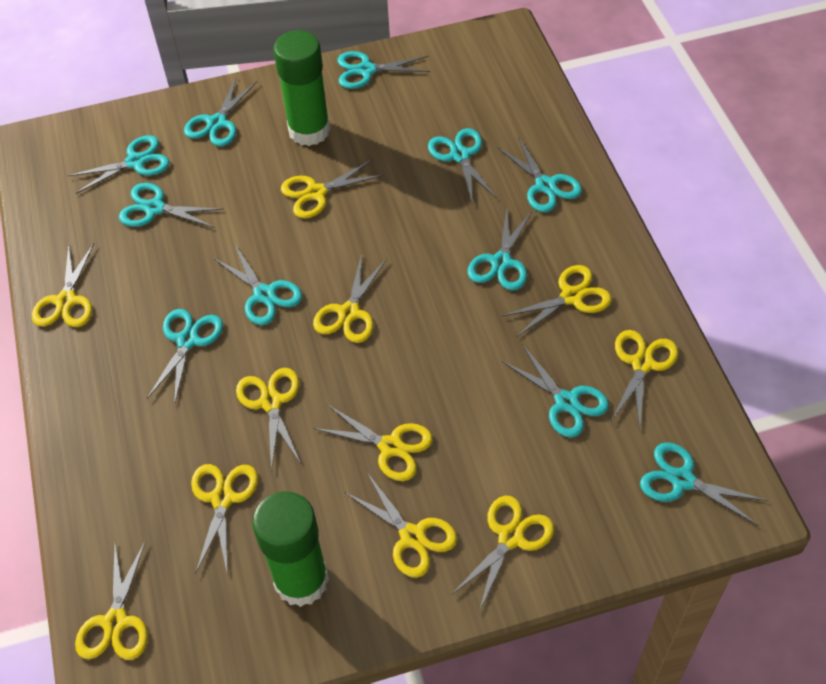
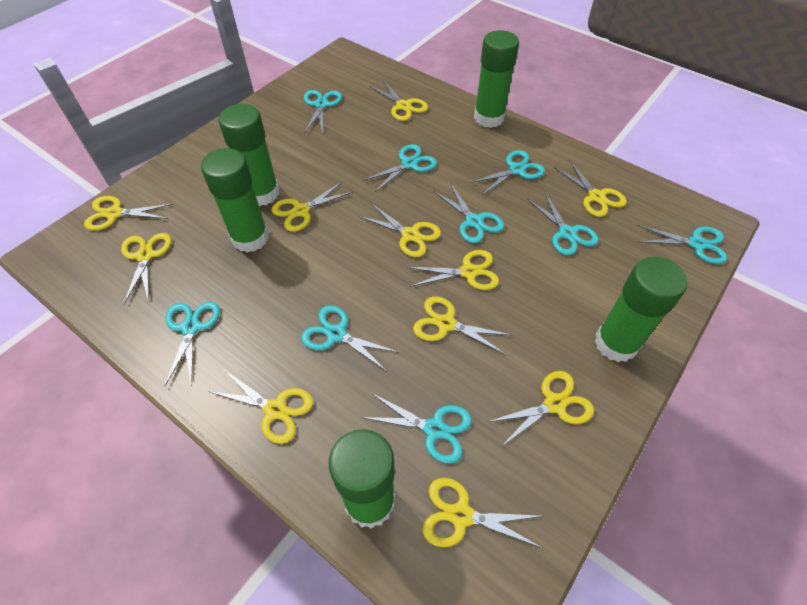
green glue stick: 2 -> 5
turquoise scissors: 11 -> 9

